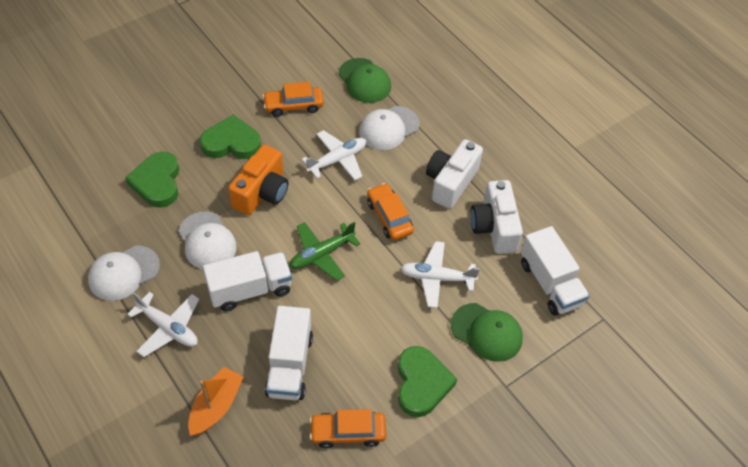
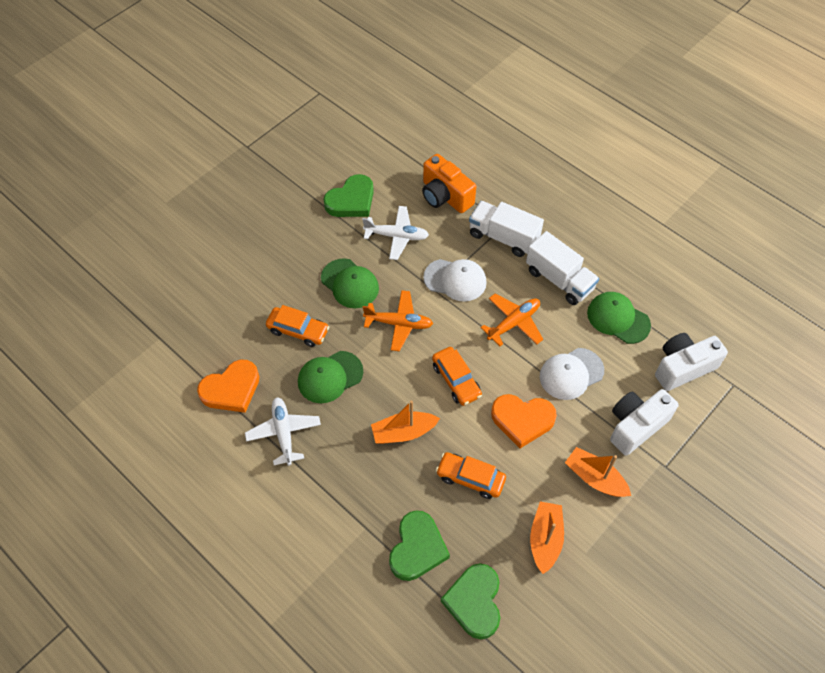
green cap: 2 -> 3
green plane: 1 -> 0
orange boat: 1 -> 3
orange heart: 0 -> 2
orange plane: 0 -> 2
white cap: 3 -> 2
white plane: 3 -> 2
white truck: 3 -> 2

